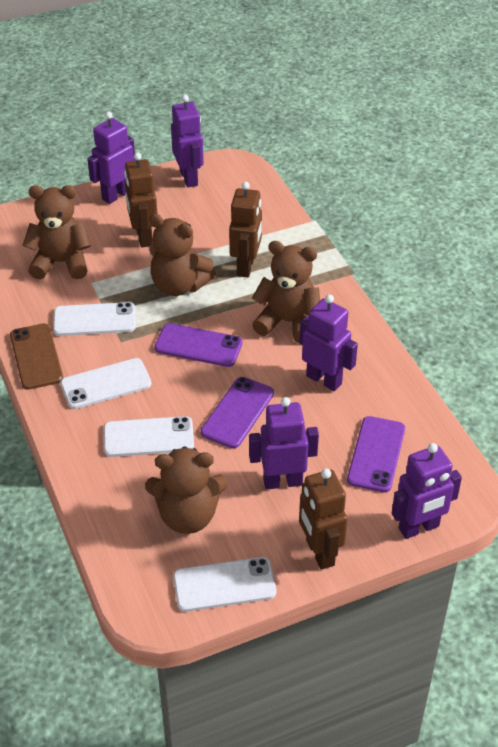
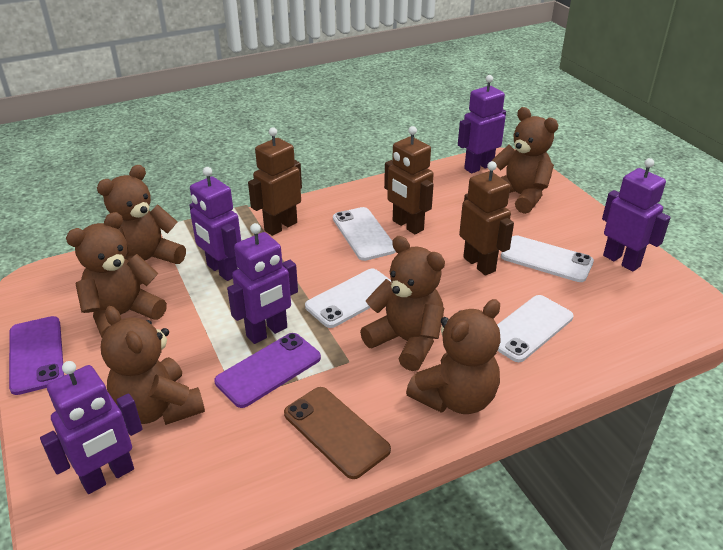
brown teddy bear: 4 -> 6
purple phone: 3 -> 2

